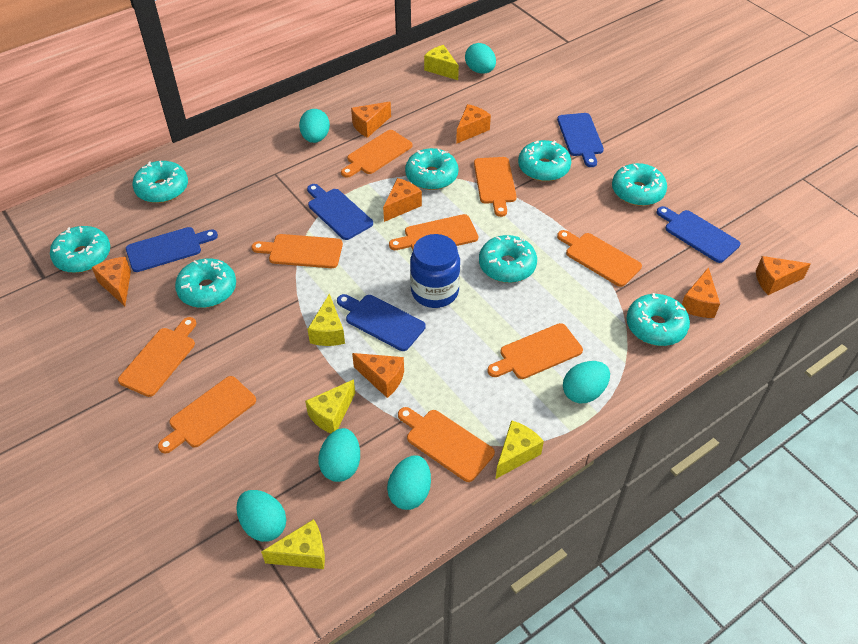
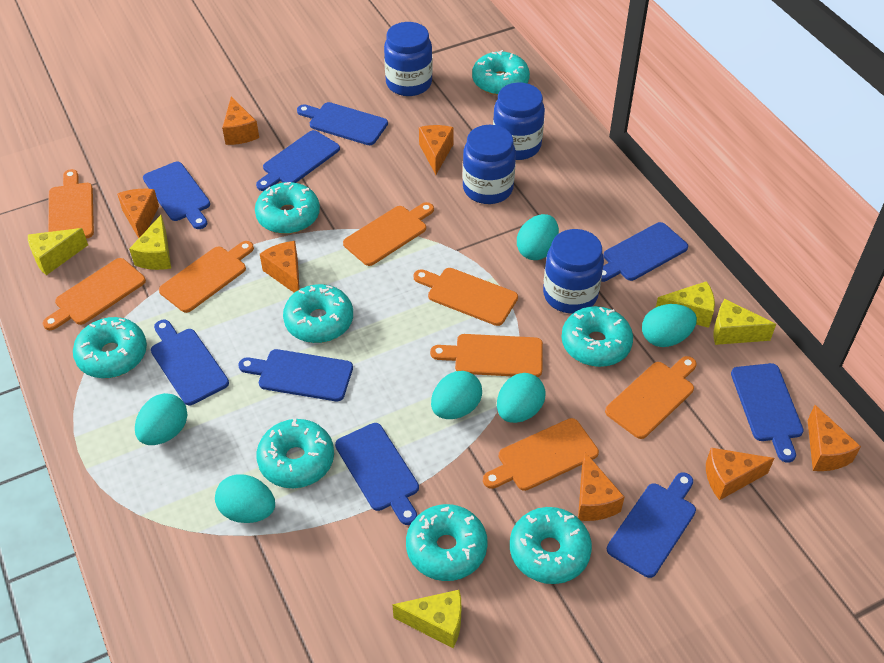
blue cutting board: 5 -> 9
blue jar: 1 -> 4
orange cutting board: 9 -> 8

